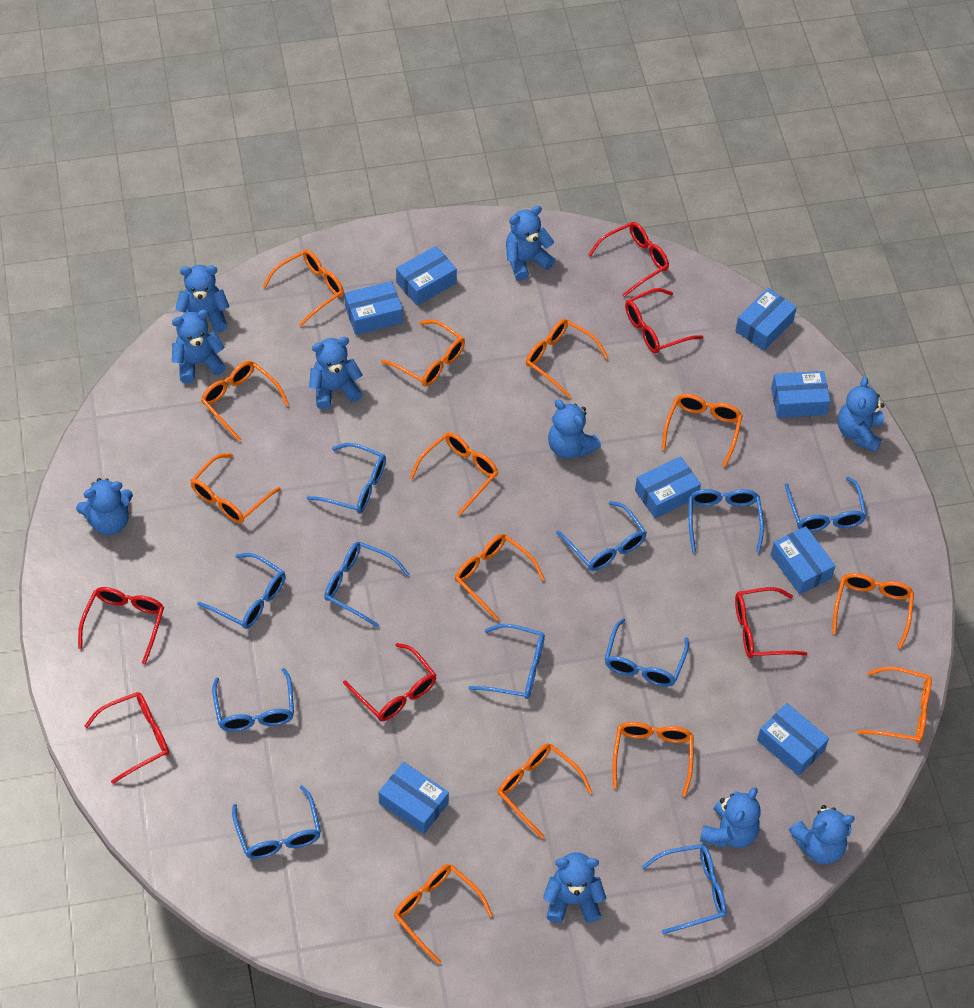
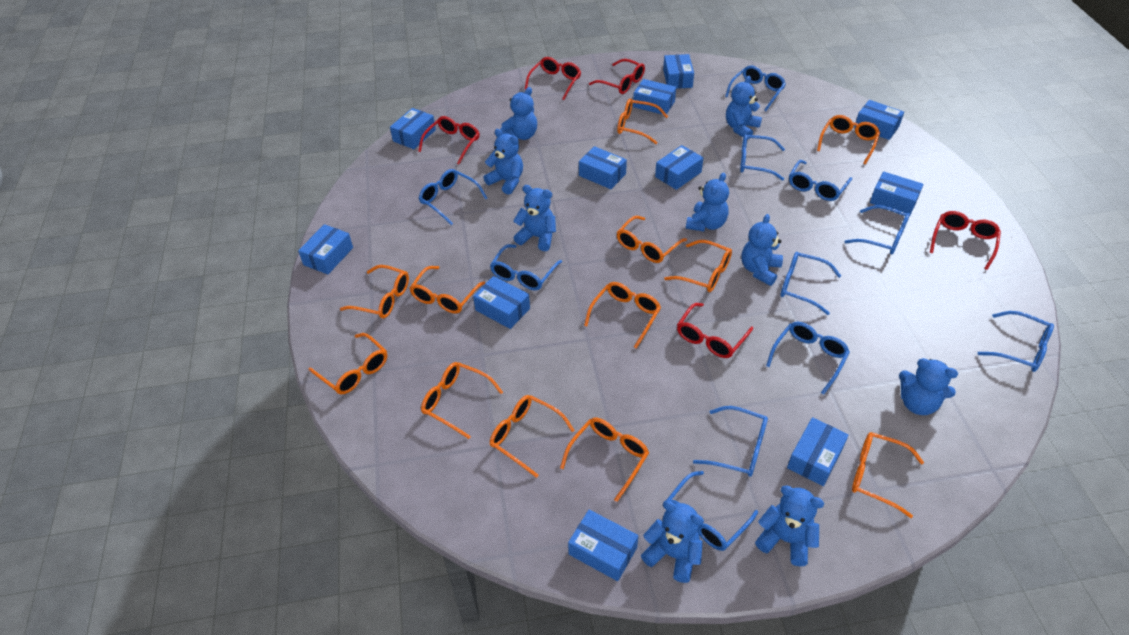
blue box: 8 -> 11
blue teddy bear: 10 -> 9
orange glasses: 13 -> 12
red glasses: 6 -> 5

